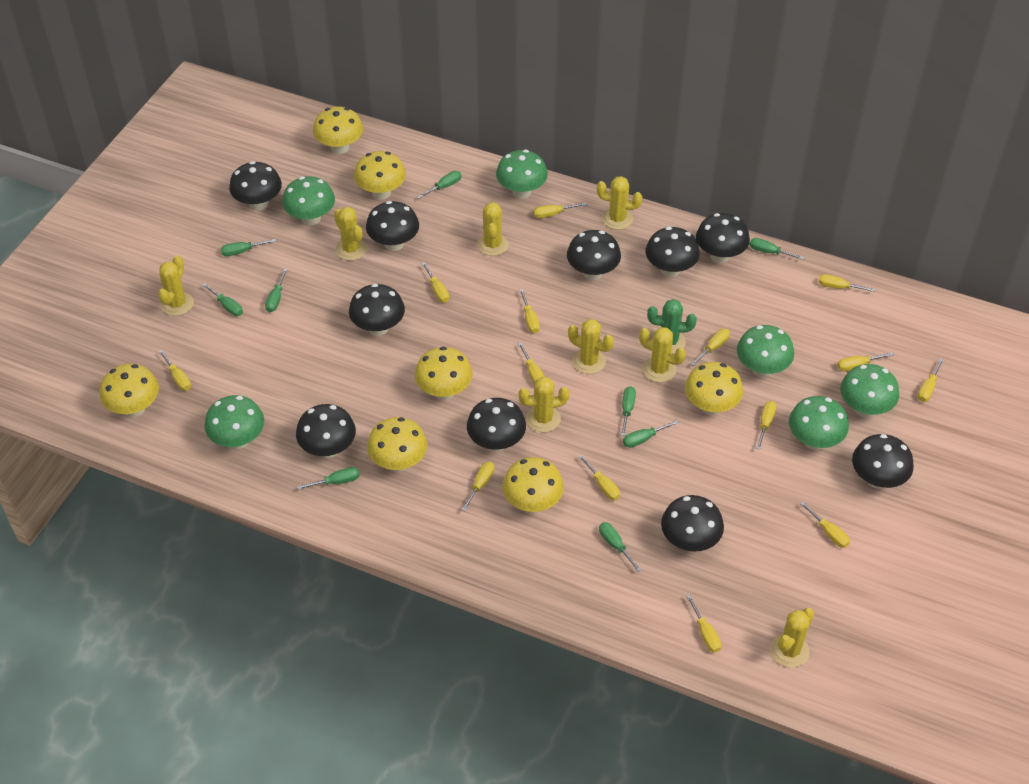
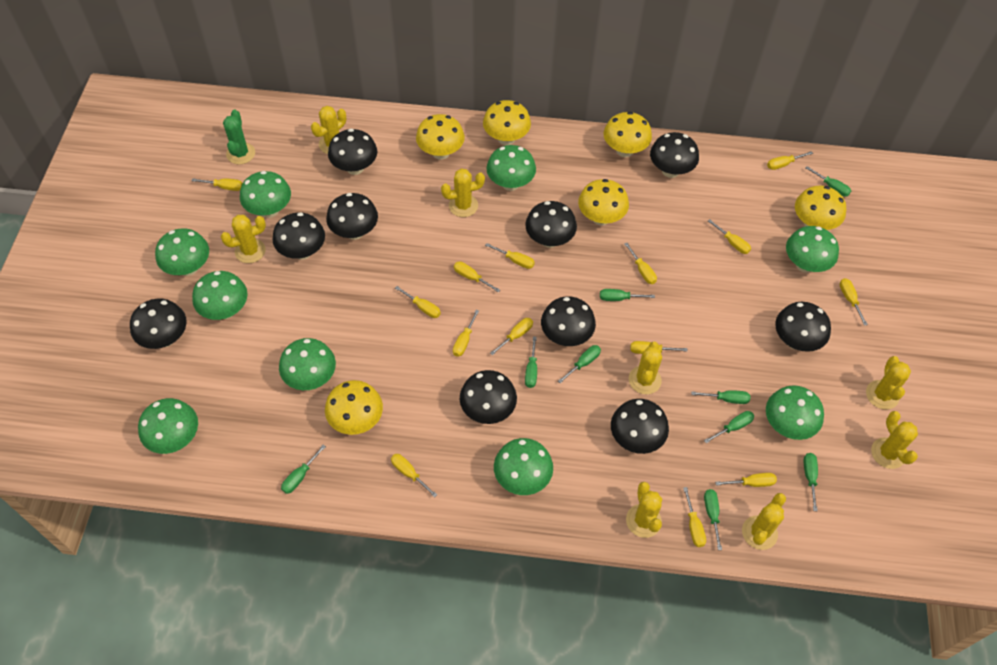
green mushroom: 6 -> 9
yellow mushroom: 7 -> 6

